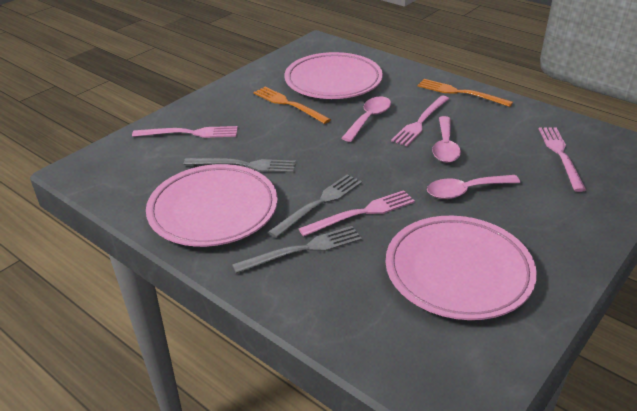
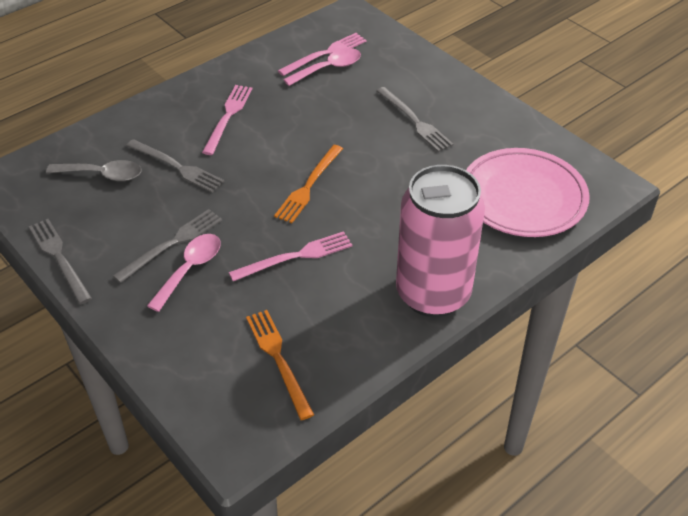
grey fork: 3 -> 4
grey spoon: 0 -> 1
pink can: 0 -> 1
pink fork: 4 -> 3
pink plate: 3 -> 1
pink spoon: 3 -> 2

